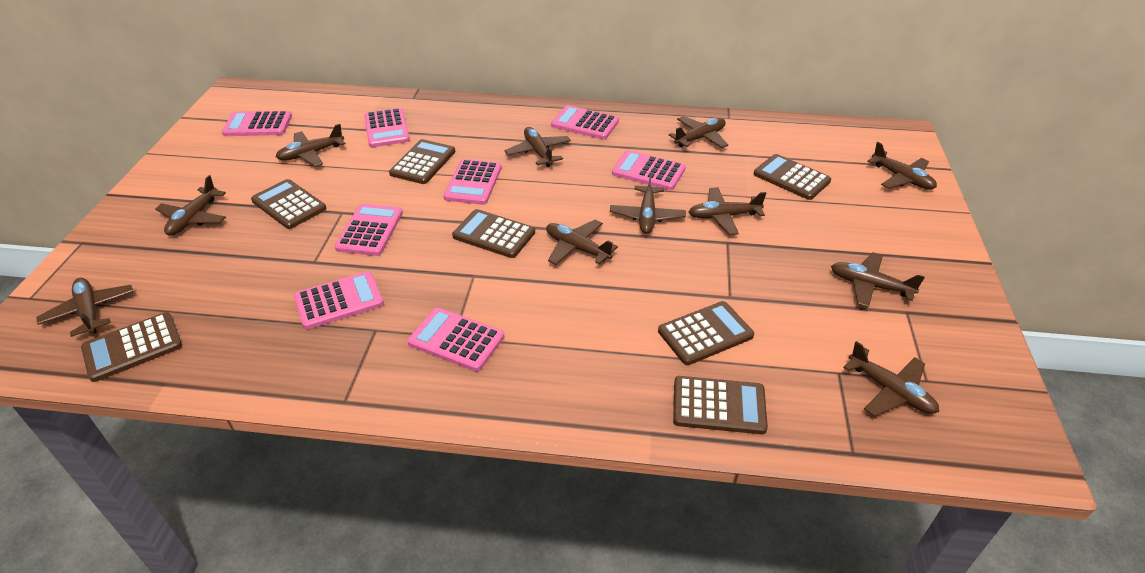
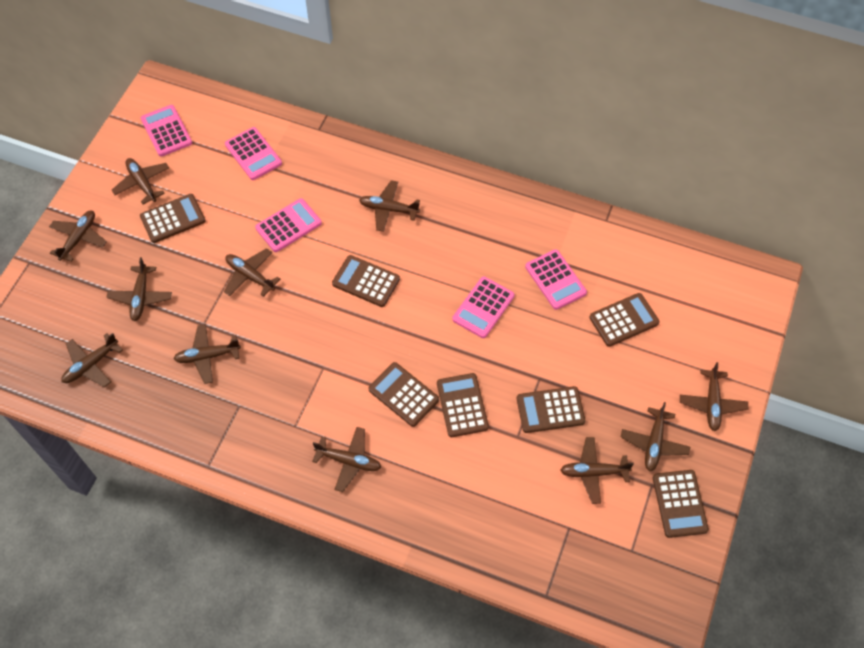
pink calculator: 8 -> 5

